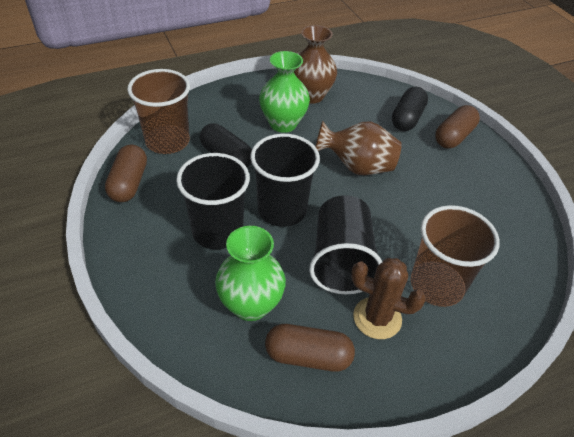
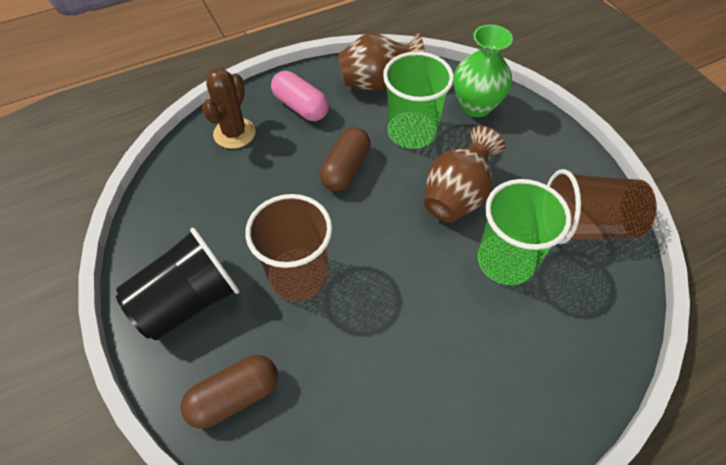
black capsule: 2 -> 0
black cup: 3 -> 1
brown capsule: 3 -> 2
green cup: 0 -> 2
green vase: 2 -> 1
pink capsule: 0 -> 1

